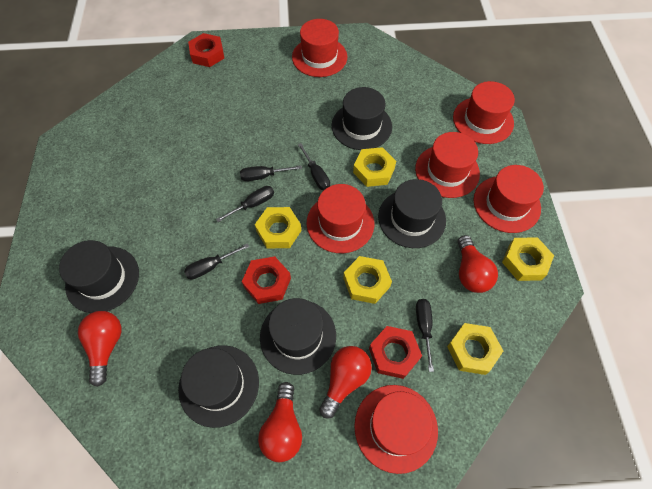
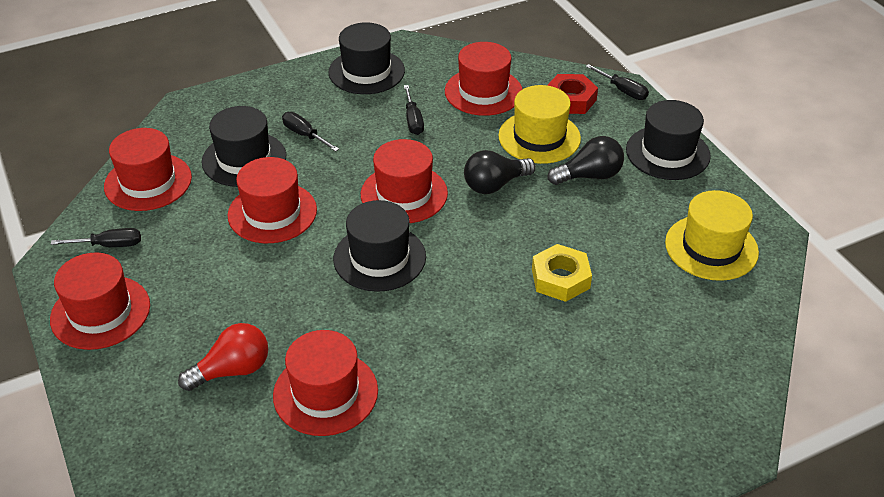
black hat: 5 -> 4
black light bulb: 0 -> 2
black screwdriver: 5 -> 4
red light bulb: 4 -> 1
red nut: 3 -> 1
yellow hat: 0 -> 2
yellow nut: 5 -> 1

